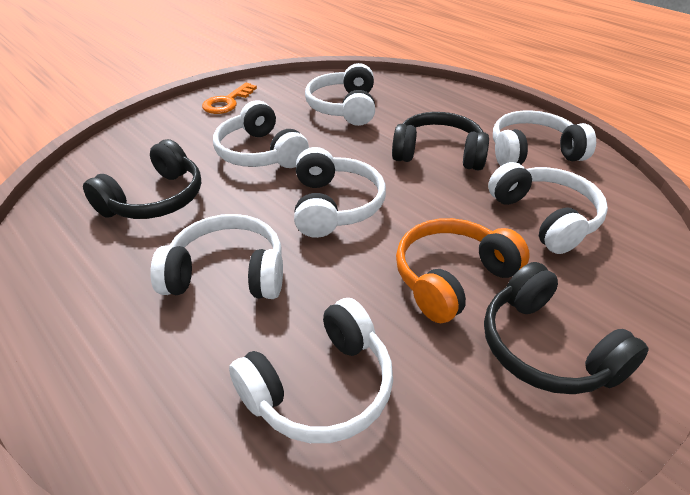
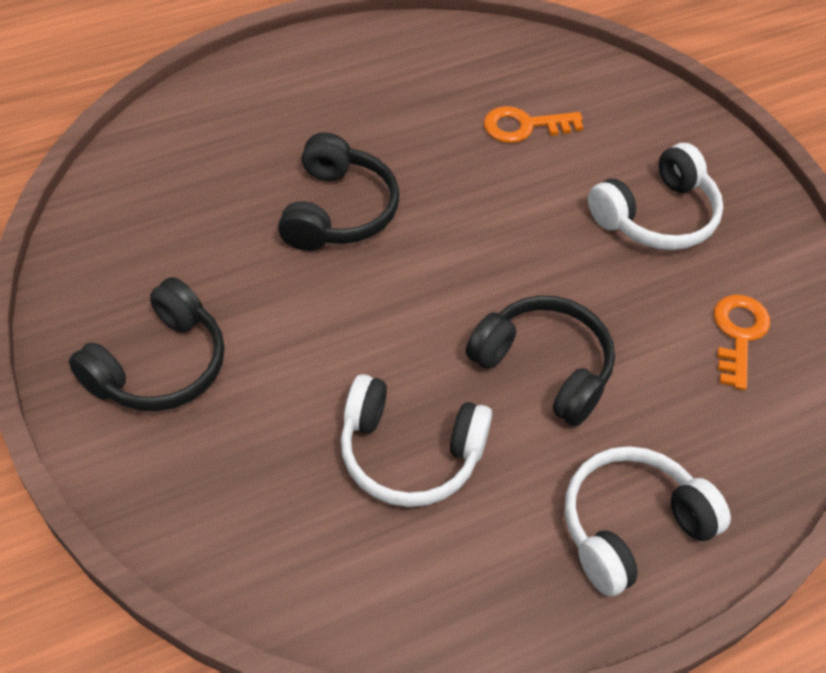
orange headphones: 1 -> 0
orange key: 1 -> 2
white headphones: 7 -> 3

